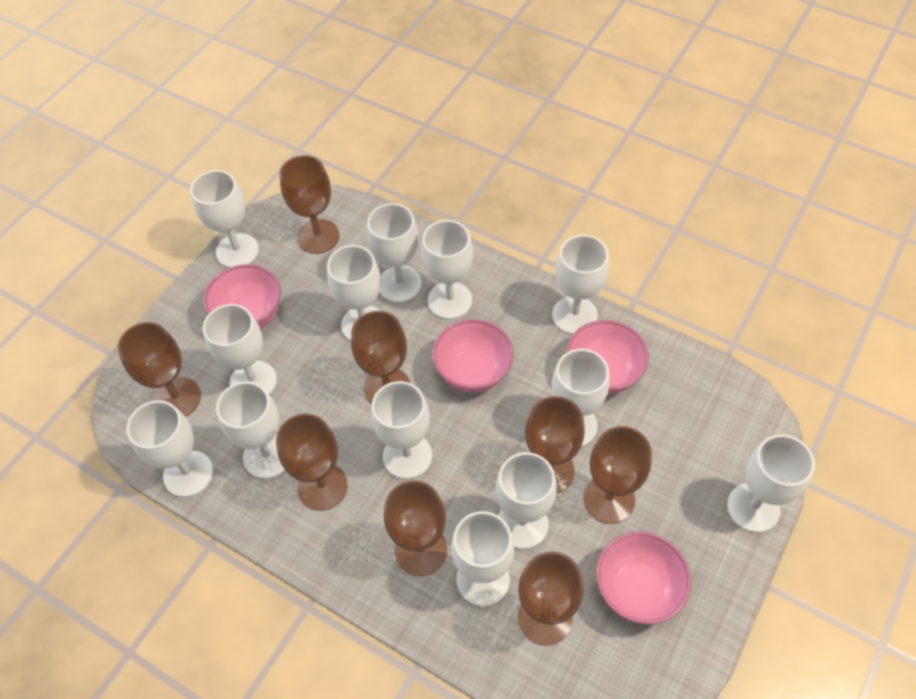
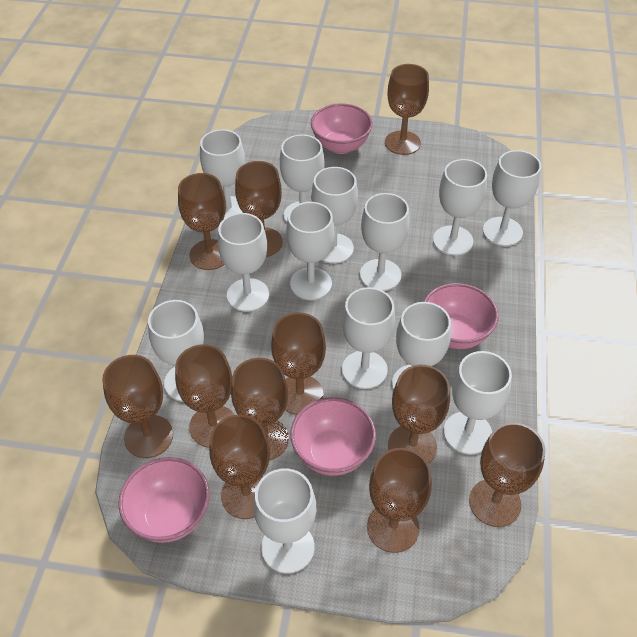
brown goblet: 8 -> 11

